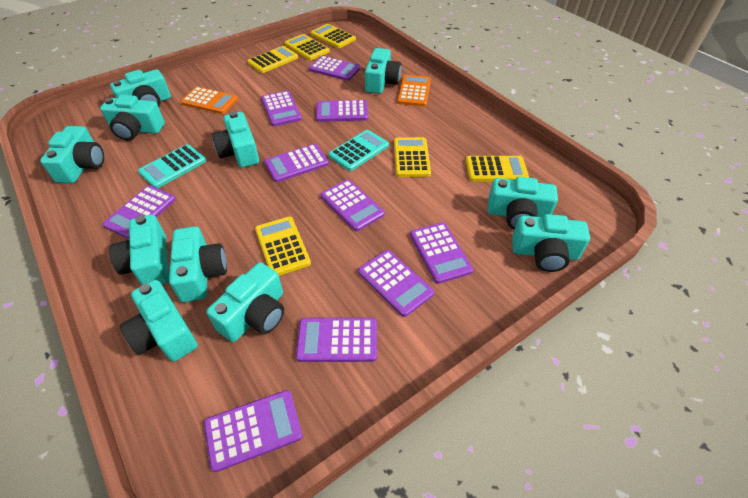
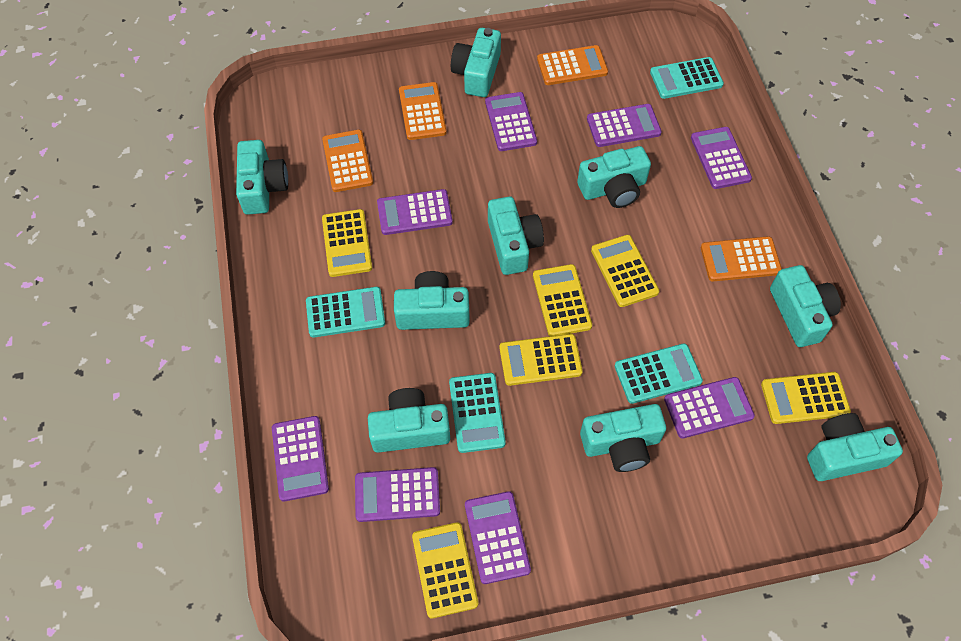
orange calculator: 2 -> 4
purple calculator: 10 -> 8
turquoise calculator: 2 -> 4
turquoise camera: 11 -> 9

